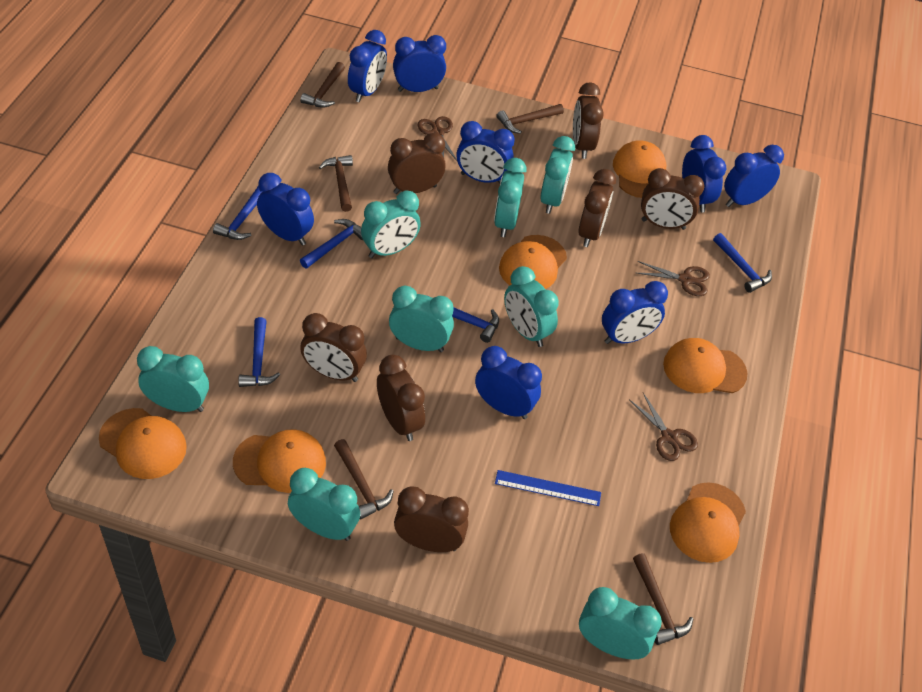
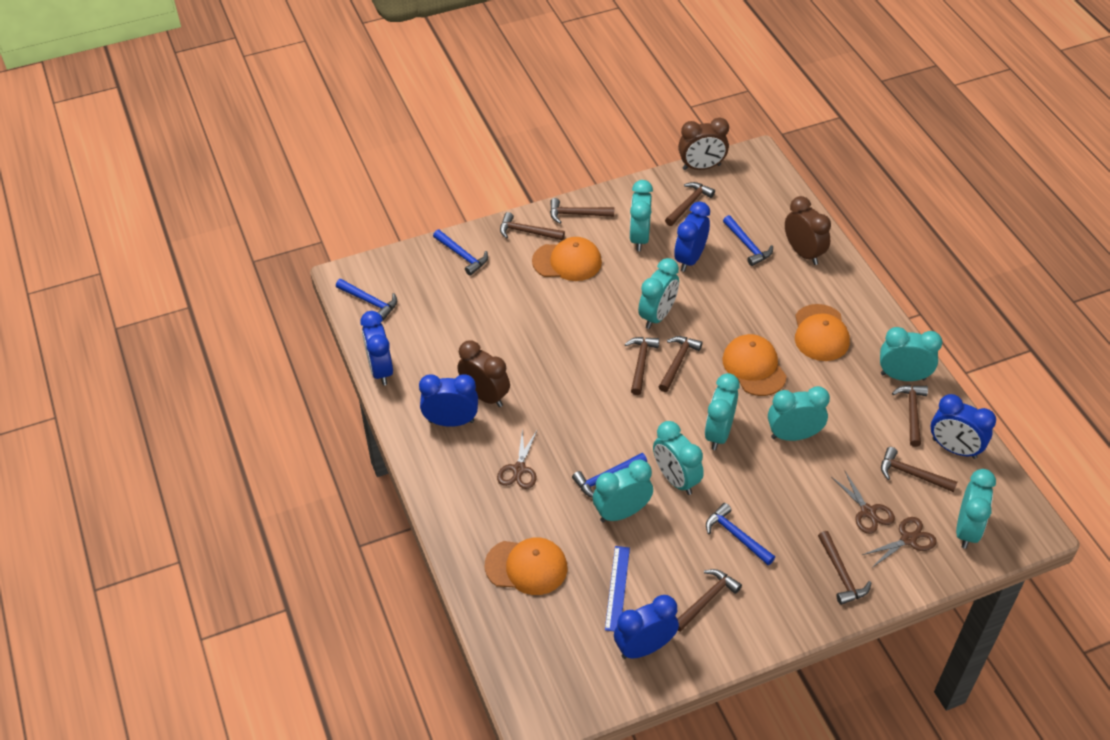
blue clock: 8 -> 5
brown clock: 7 -> 3
brown hammer: 5 -> 9
orange cap: 6 -> 4

